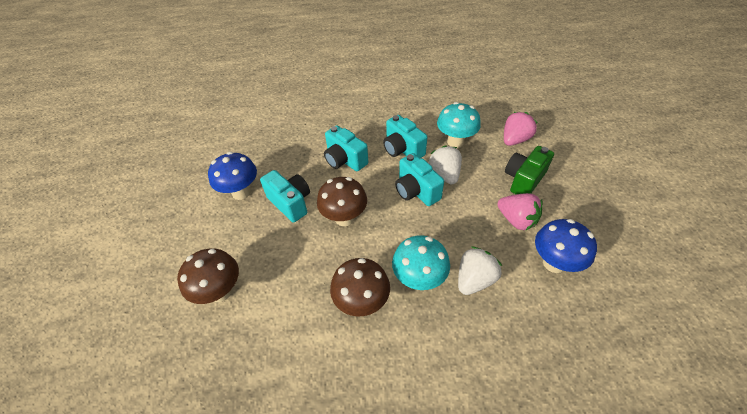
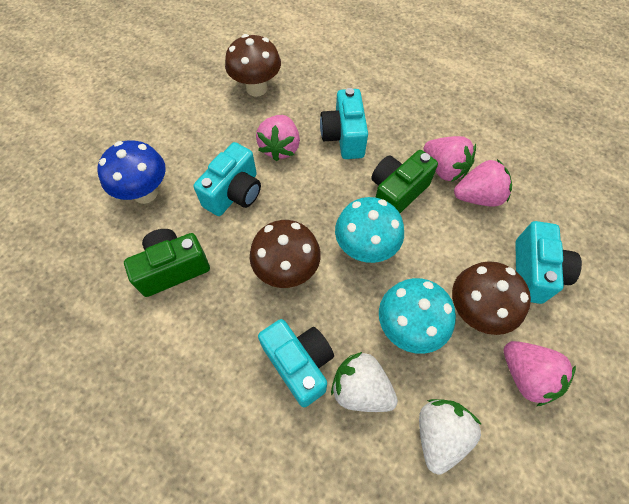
blue mushroom: 2 -> 1
green camera: 1 -> 2
pink strawberry: 2 -> 4

